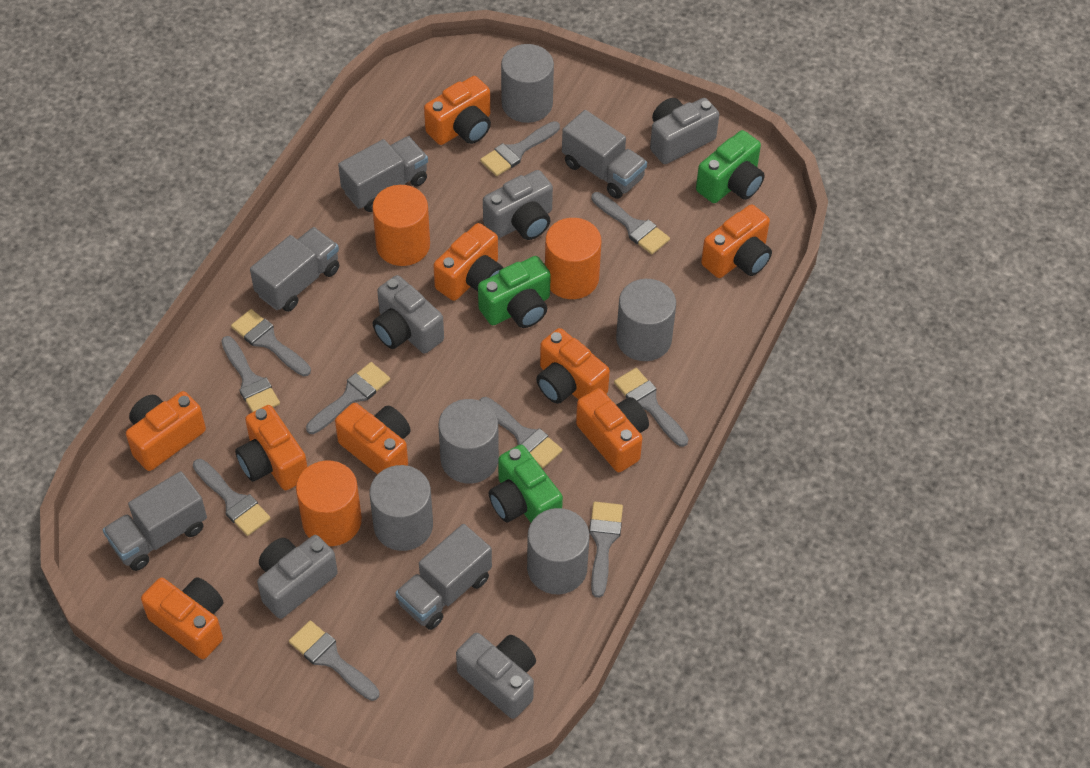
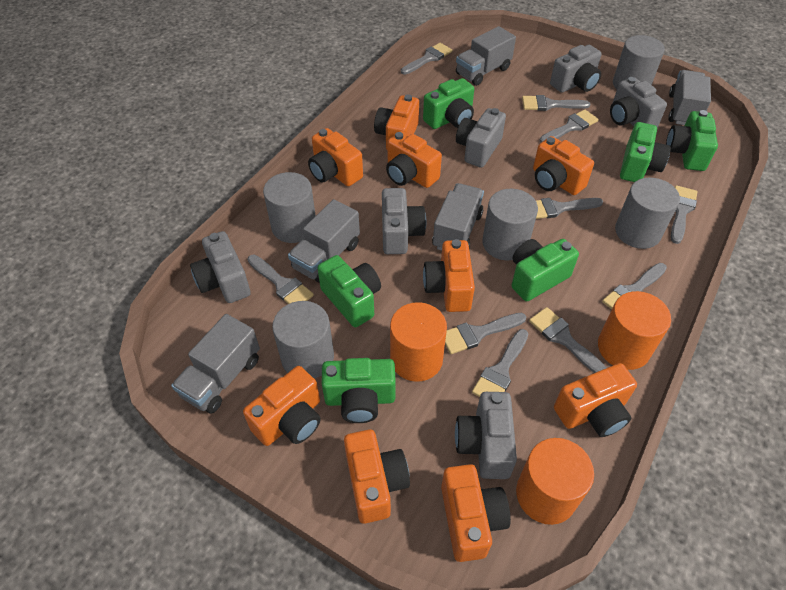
green camera: 3 -> 6
grey camera: 5 -> 6

